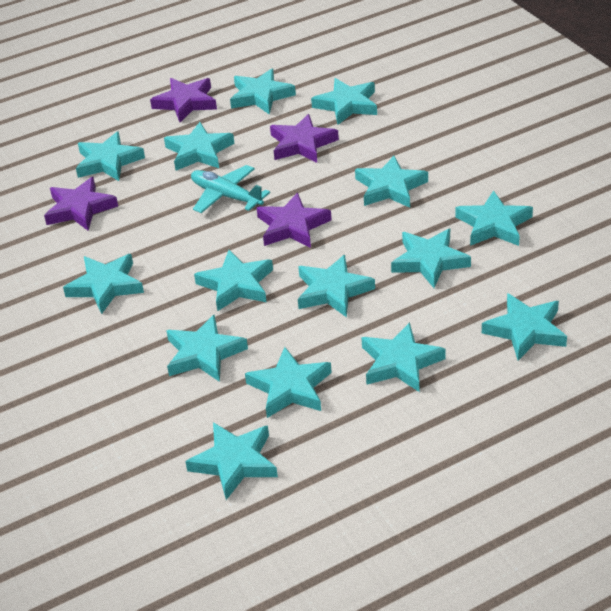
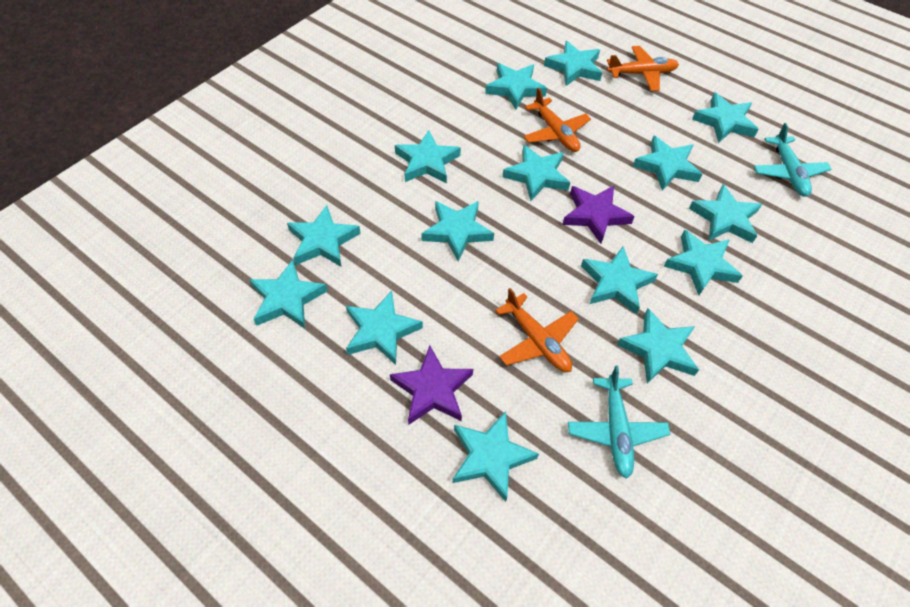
orange plane: 0 -> 3
purple star: 4 -> 2
turquoise plane: 1 -> 2

